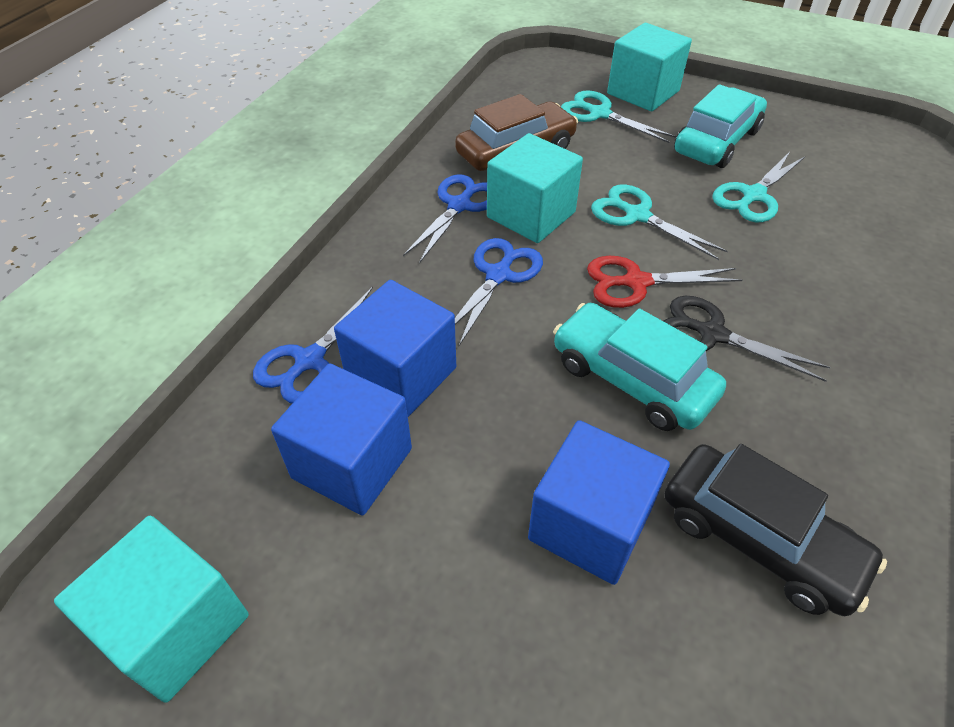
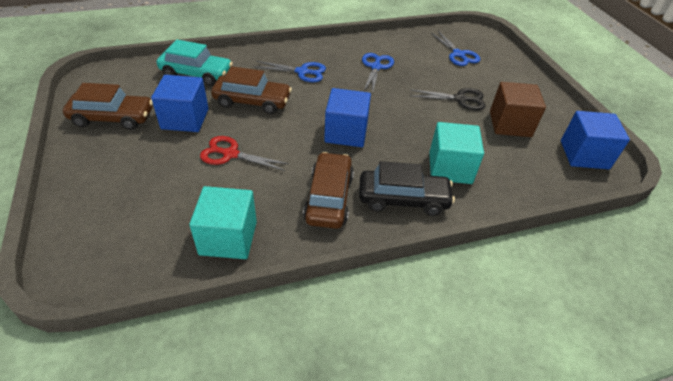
brown car: 1 -> 3
brown cube: 0 -> 1
turquoise car: 2 -> 1
turquoise cube: 3 -> 2
turquoise scissors: 3 -> 0

